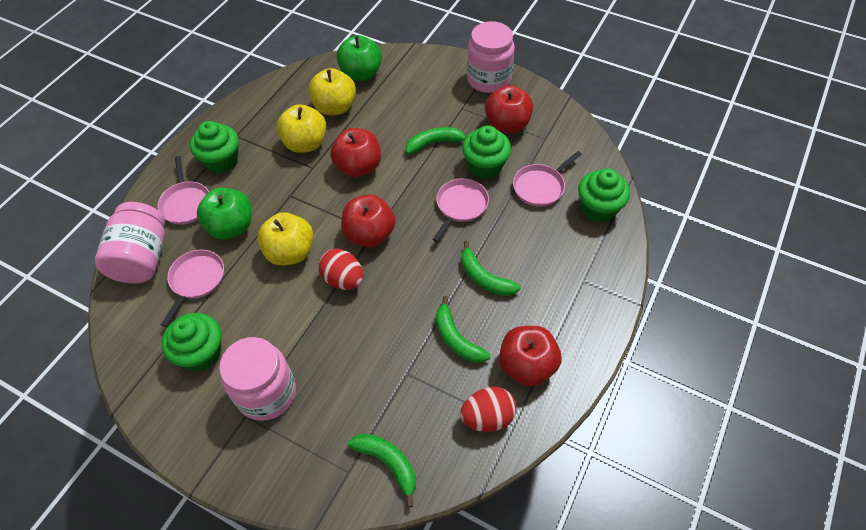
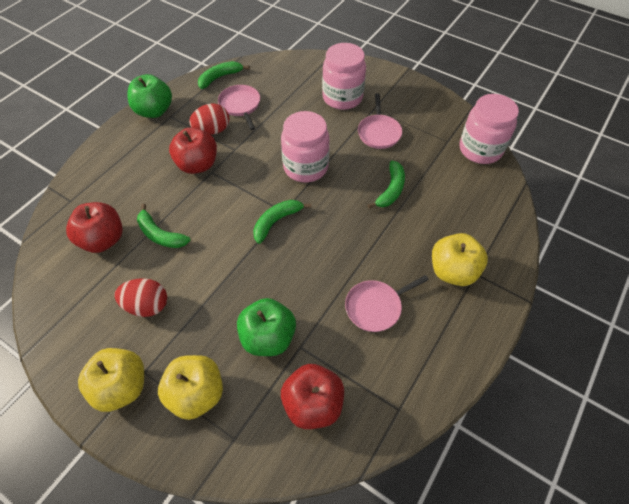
green cupcake: 4 -> 0
pink pan: 4 -> 3
red apple: 4 -> 3

